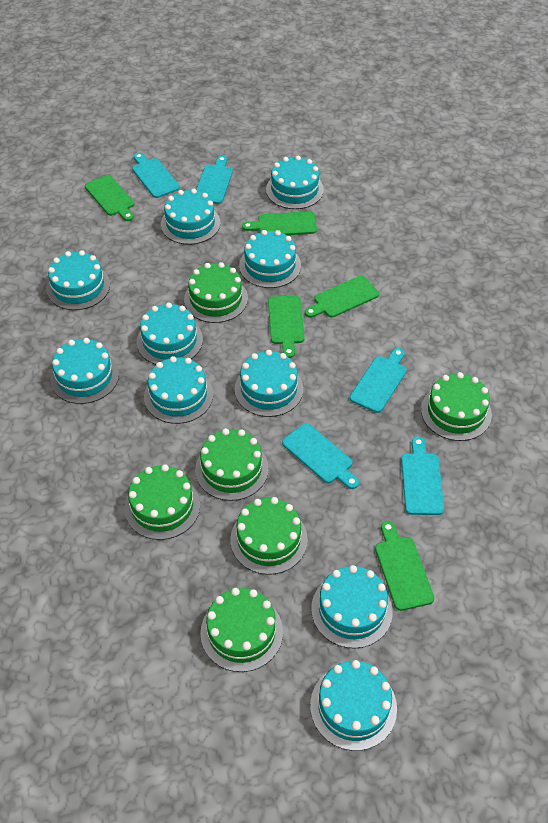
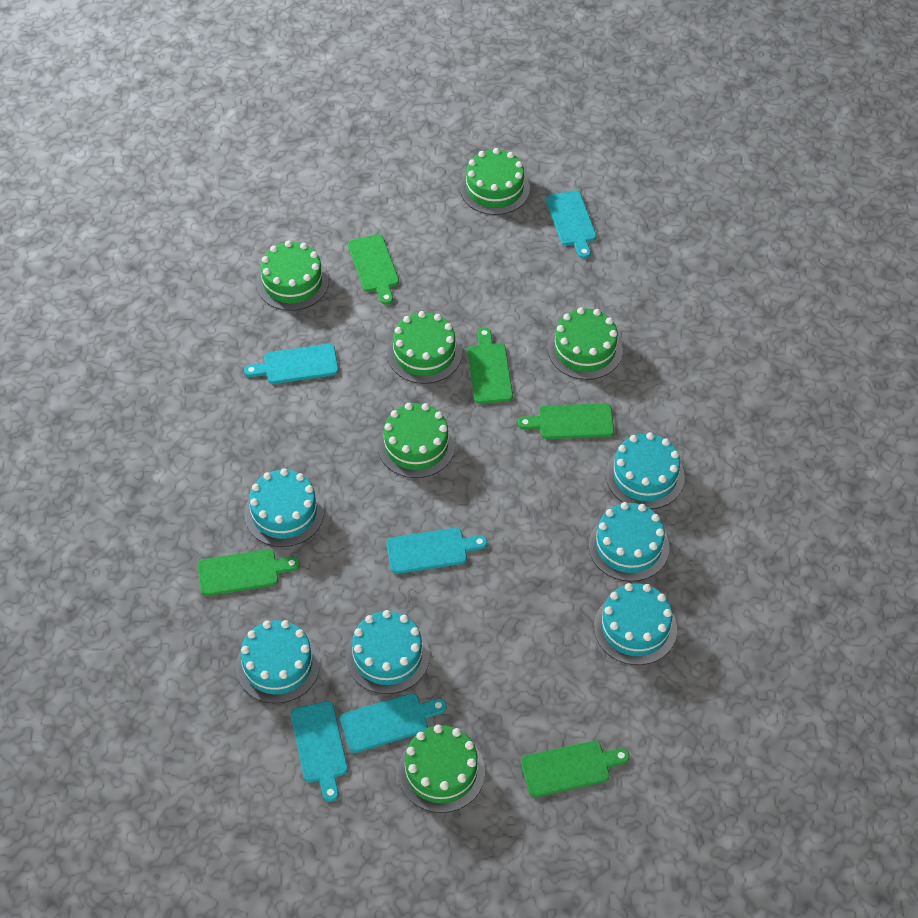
turquoise cake: 10 -> 6

